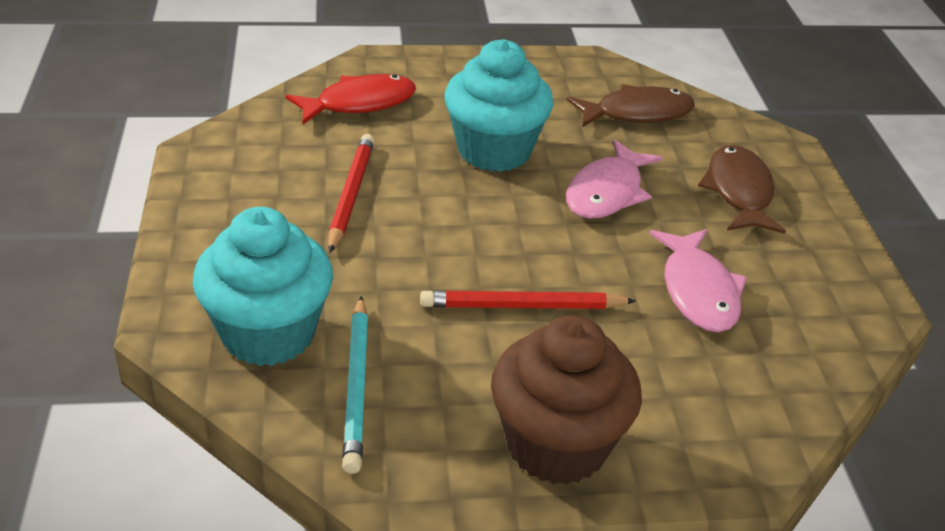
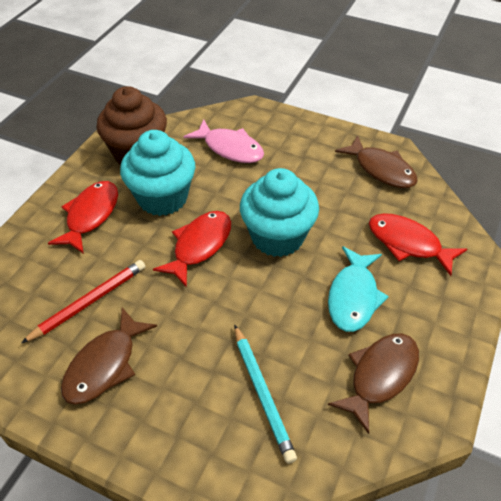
brown fish: 2 -> 3
pink fish: 2 -> 1
red fish: 1 -> 3
red pencil: 2 -> 1
turquoise fish: 0 -> 1

